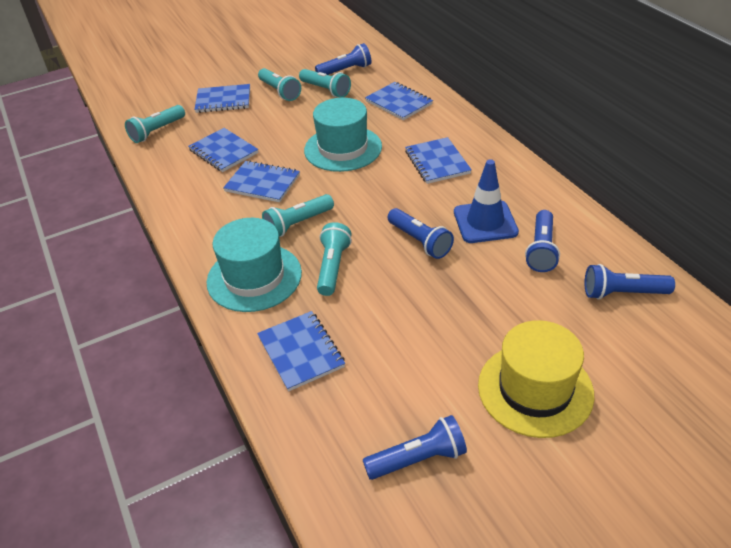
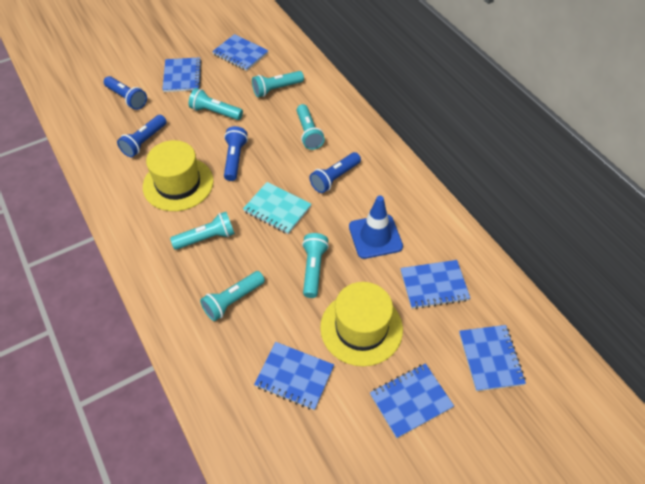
blue flashlight: 5 -> 4
turquoise flashlight: 5 -> 6
turquoise hat: 2 -> 0
turquoise notebook: 0 -> 1
yellow hat: 1 -> 2

